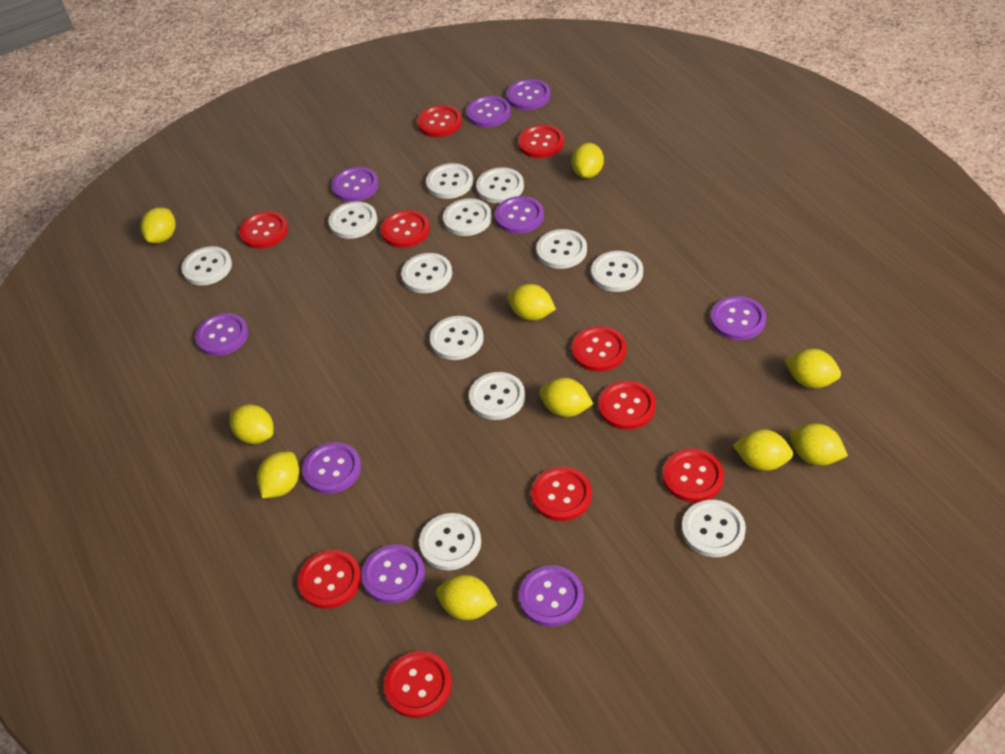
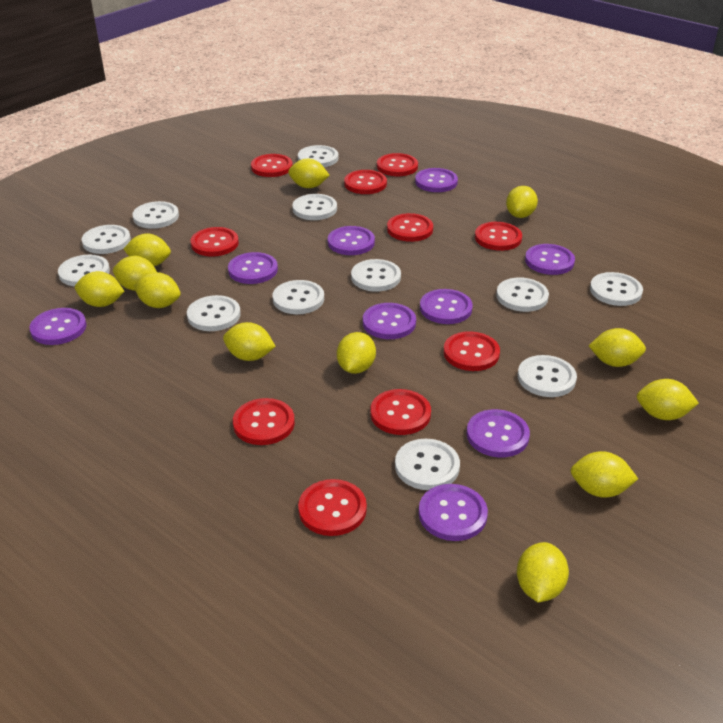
yellow lemon: 10 -> 12

